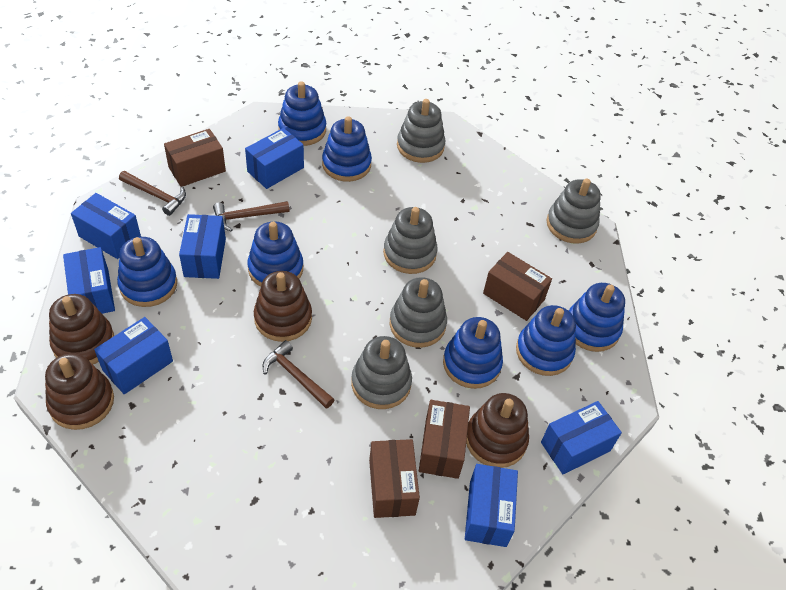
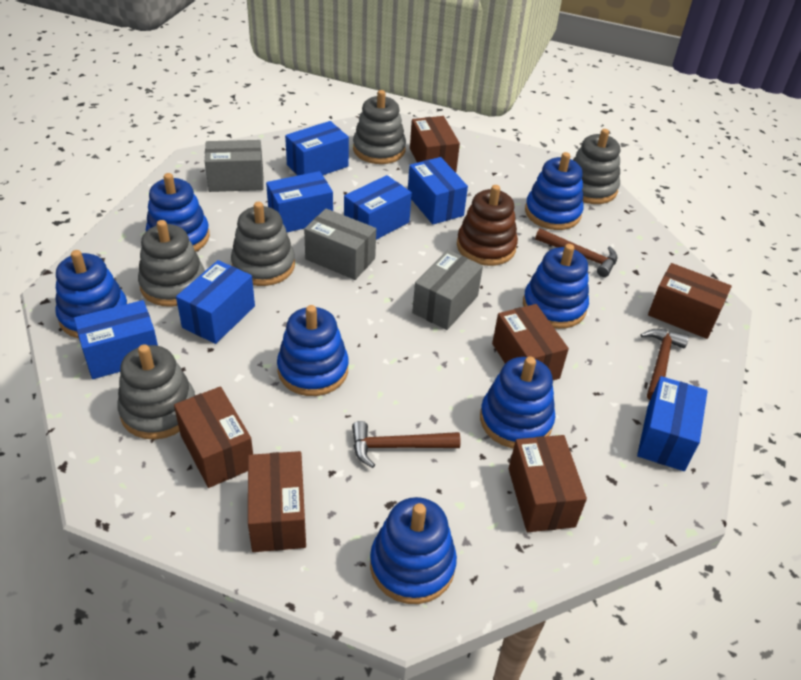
brown box: 4 -> 6
brown stacking toy: 4 -> 1
grey box: 0 -> 3

